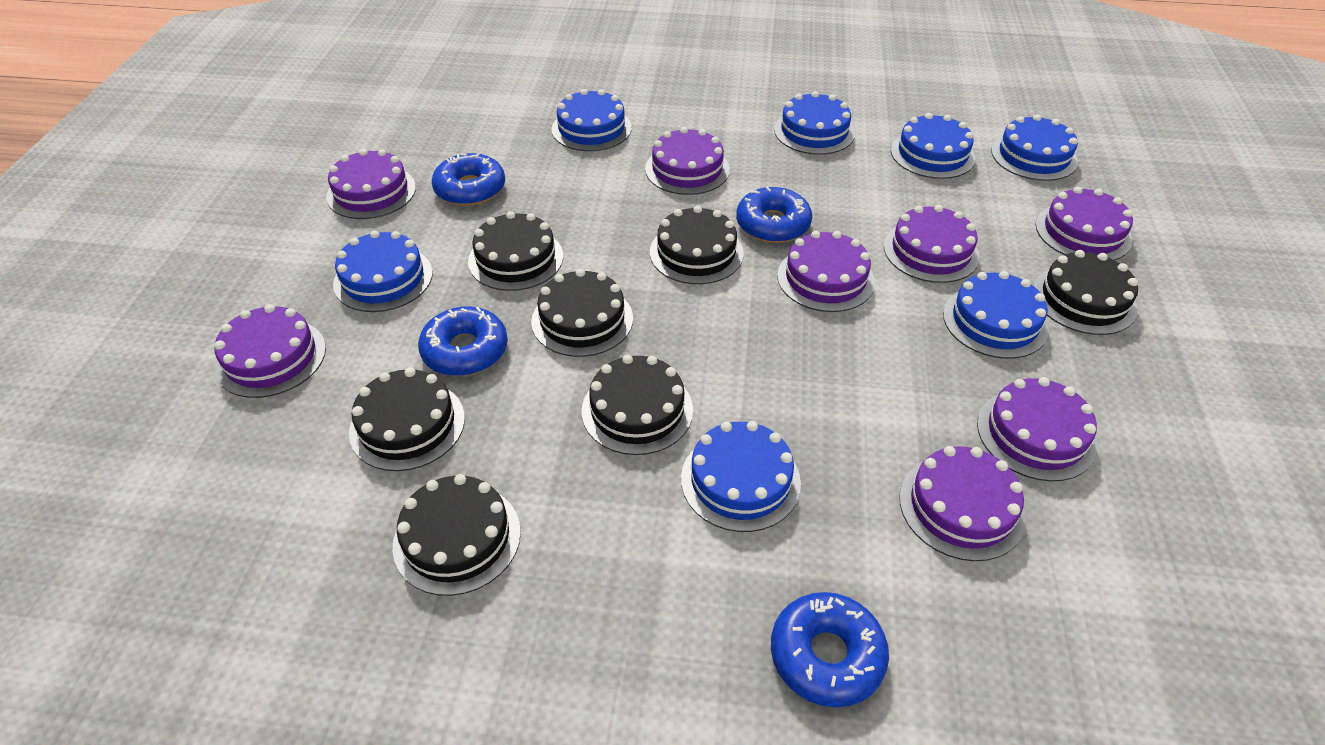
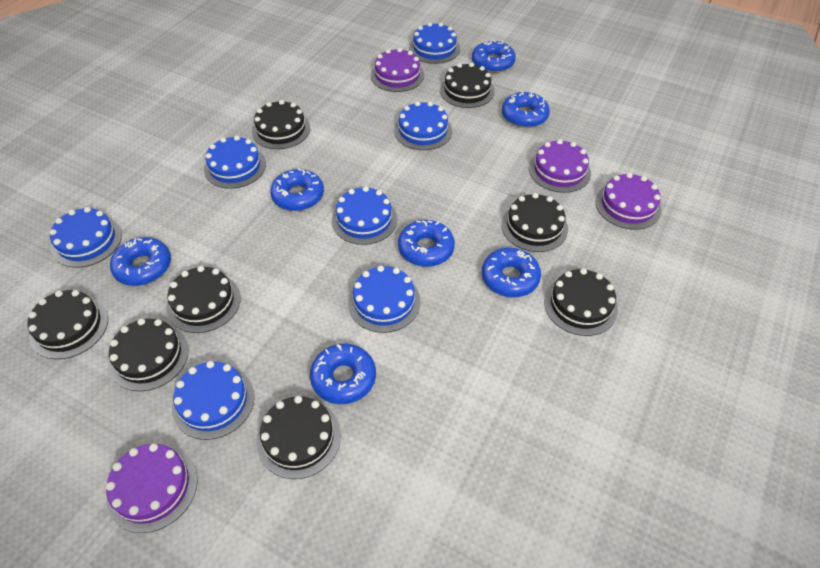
black cake: 7 -> 8
blue donut: 4 -> 7
purple cake: 8 -> 4

